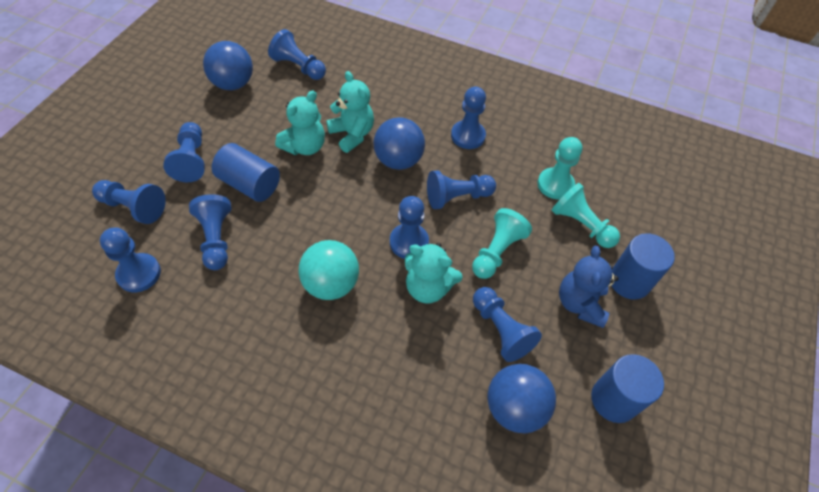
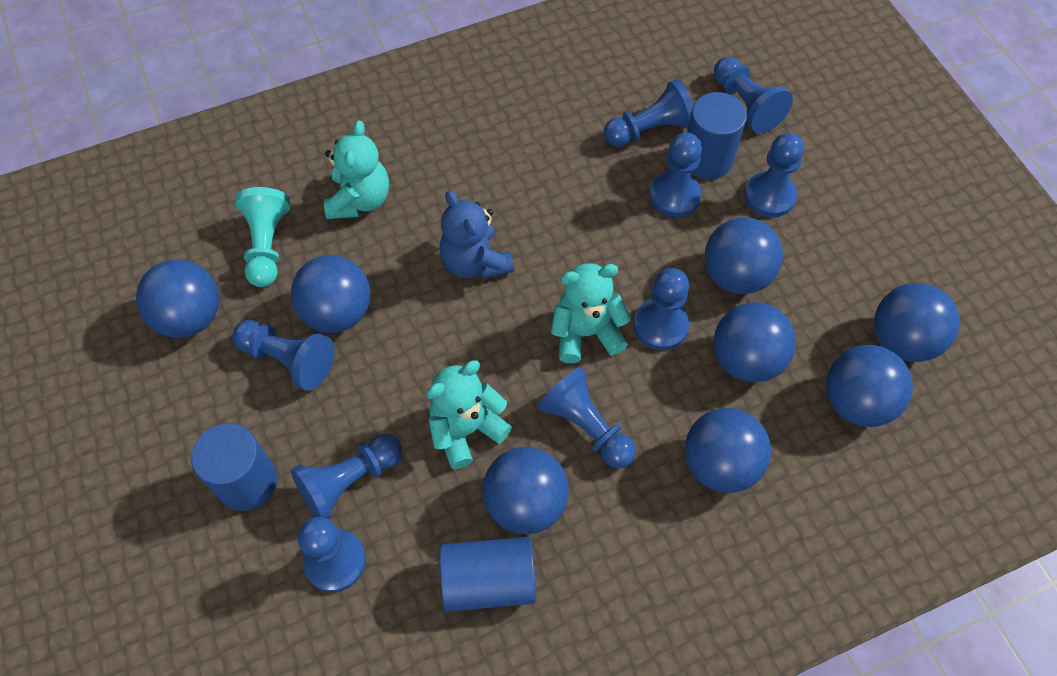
blue ball: 3 -> 8
turquoise ball: 1 -> 0
turquoise pawn: 3 -> 1

